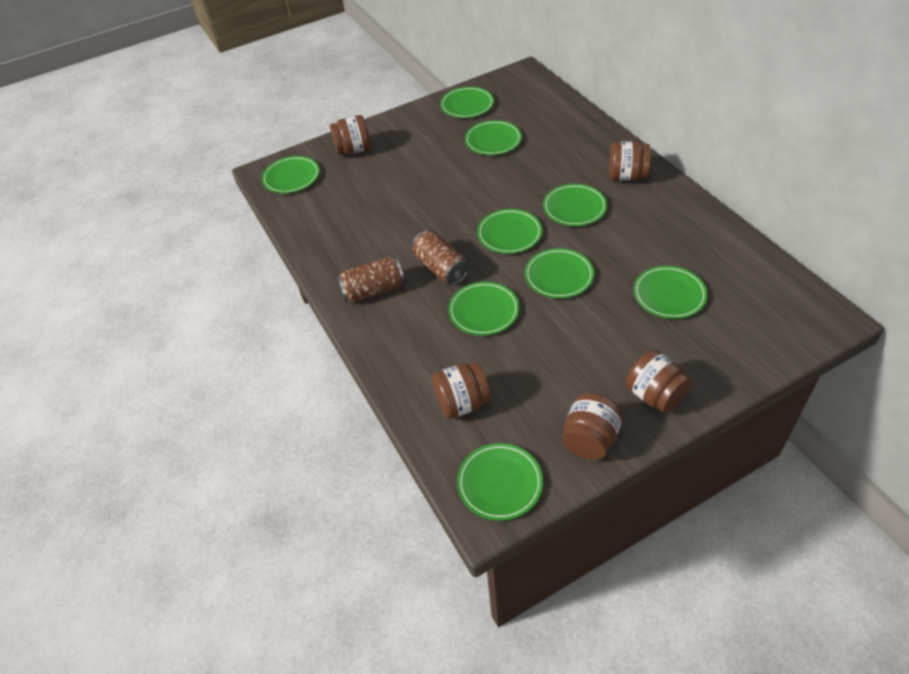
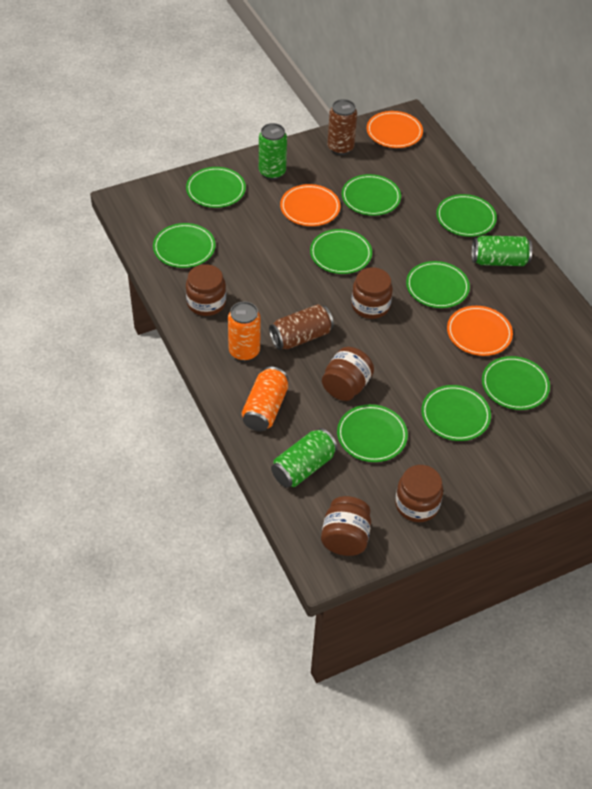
green can: 0 -> 3
orange can: 0 -> 2
orange plate: 0 -> 3

